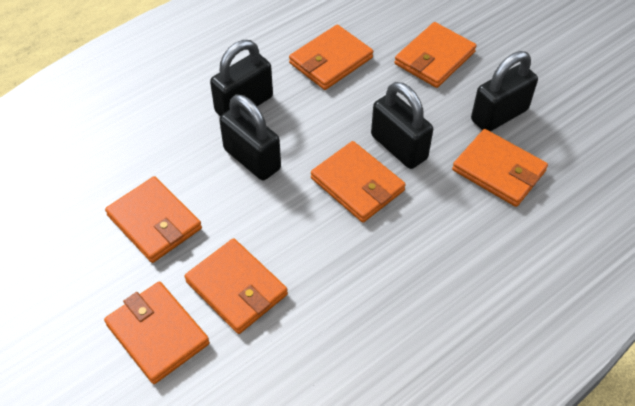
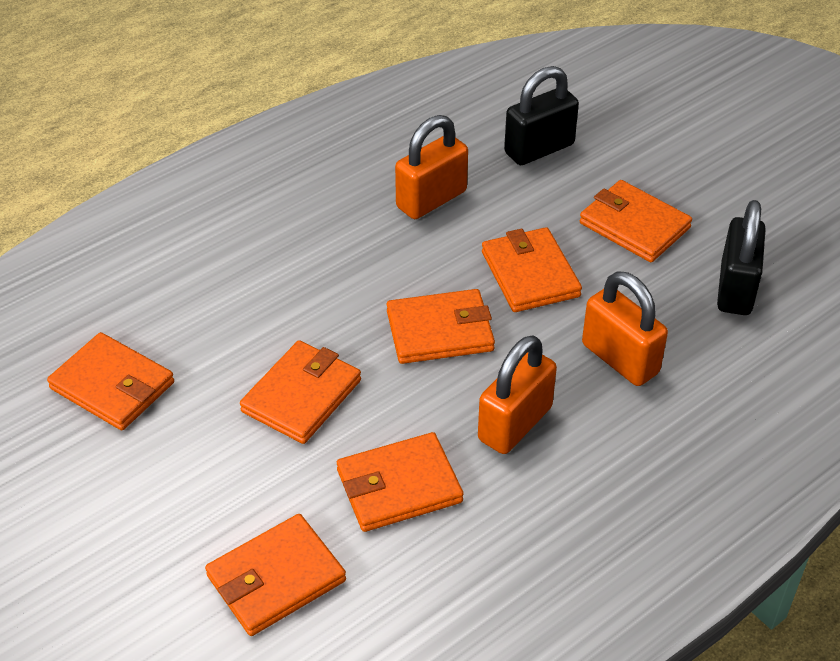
black padlock: 4 -> 2
orange padlock: 0 -> 3

